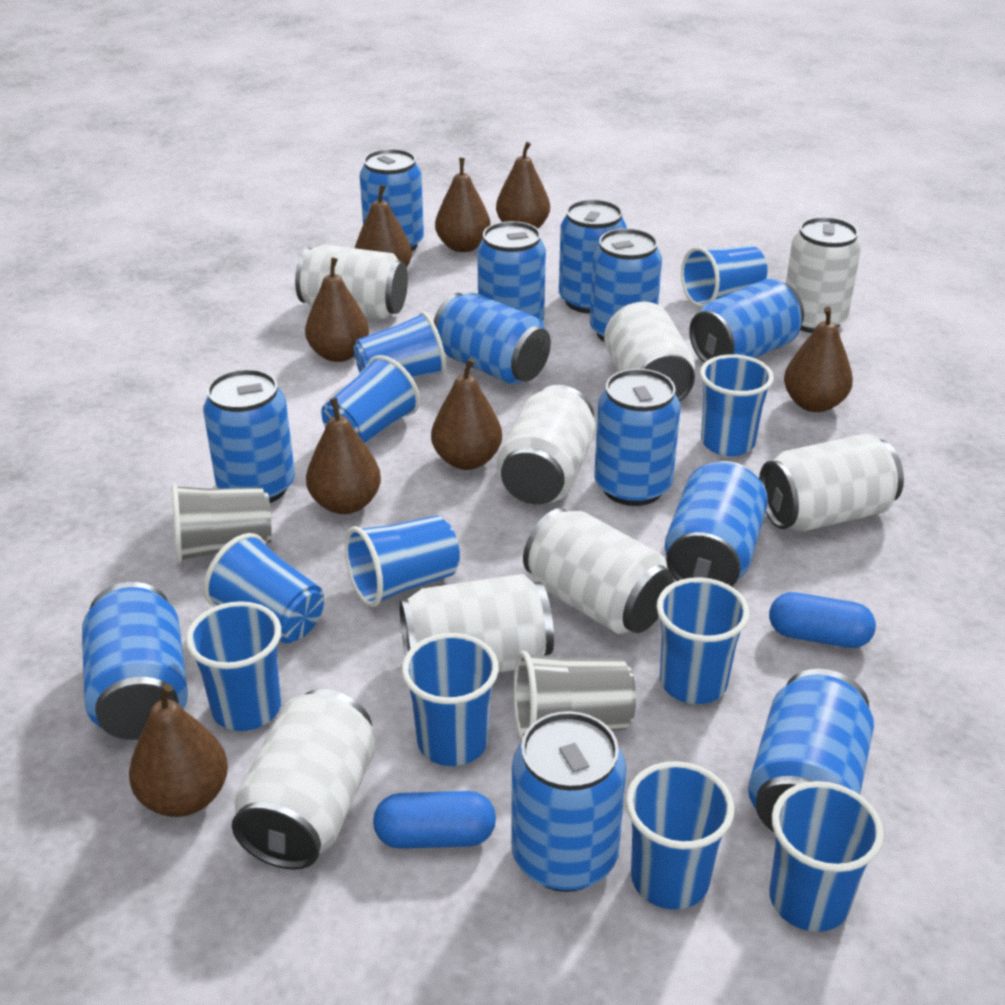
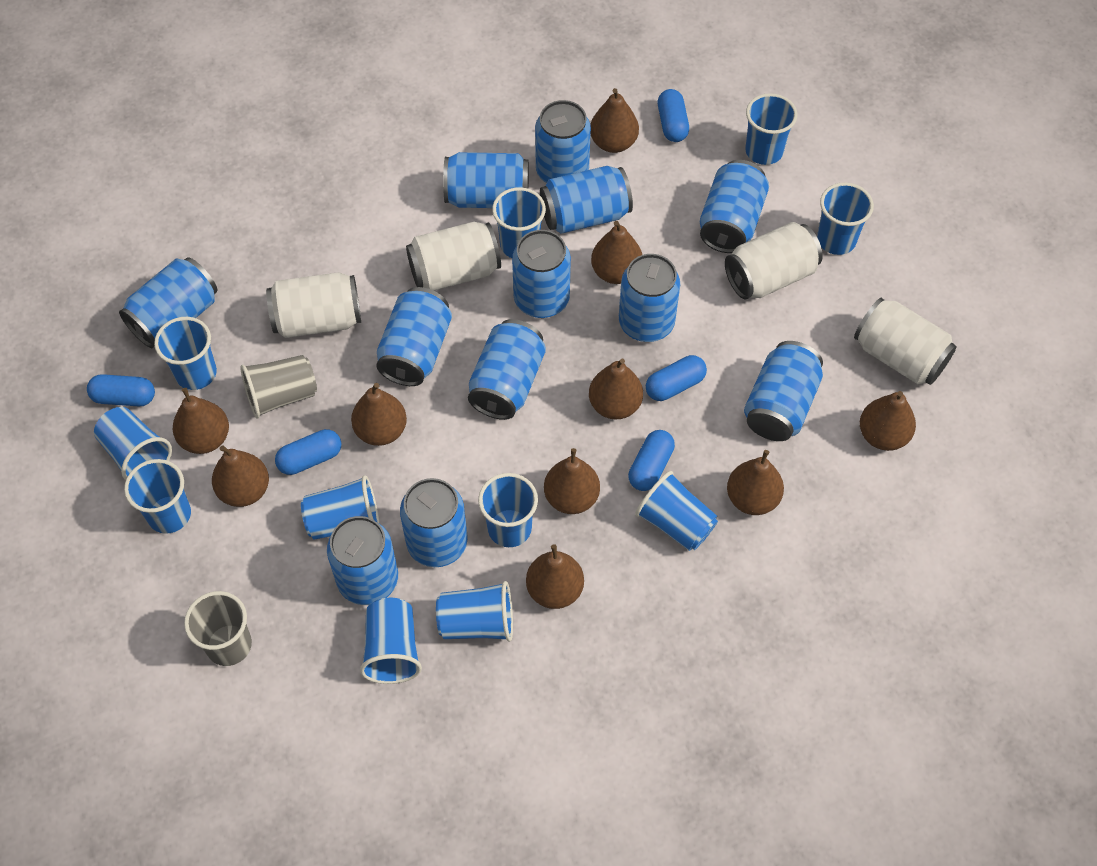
blue capsule: 2 -> 5
brown pear: 8 -> 10
white can: 8 -> 4

